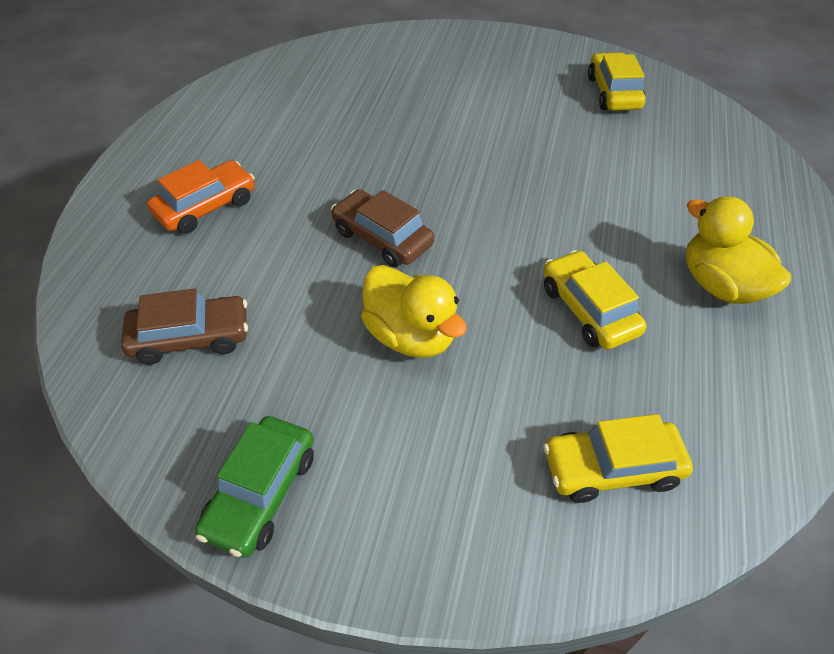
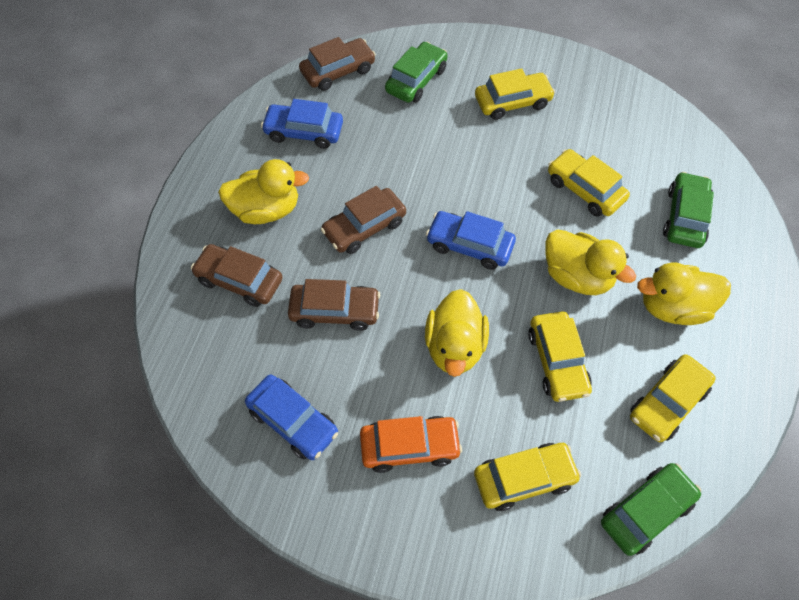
blue car: 0 -> 3
brown car: 2 -> 4
green car: 1 -> 3
yellow car: 3 -> 5
yellow duck: 2 -> 4

